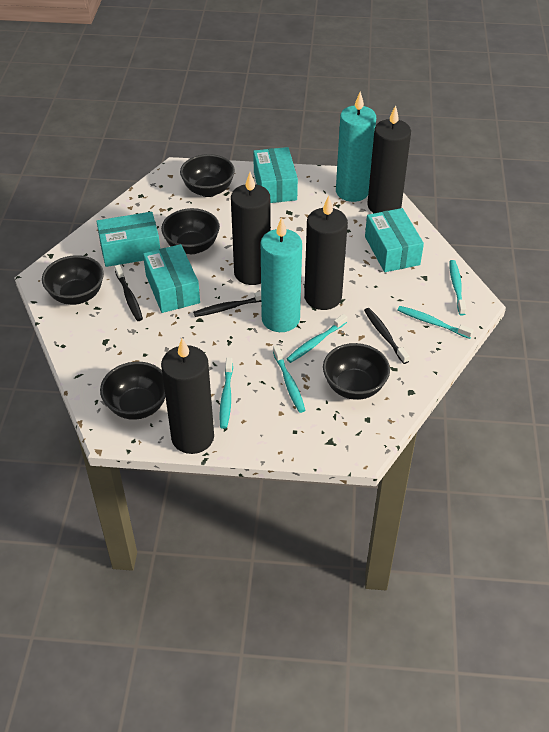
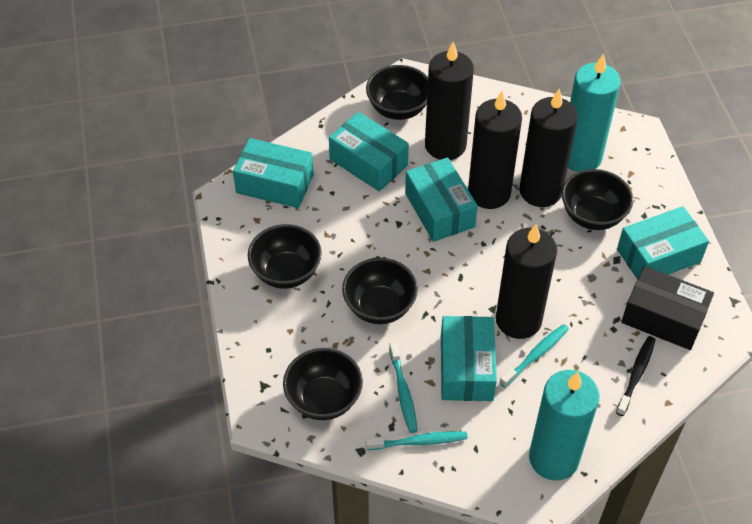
black box: 0 -> 1
black toothbrush: 3 -> 1
turquoise box: 4 -> 5
turquoise toothbrush: 5 -> 3

